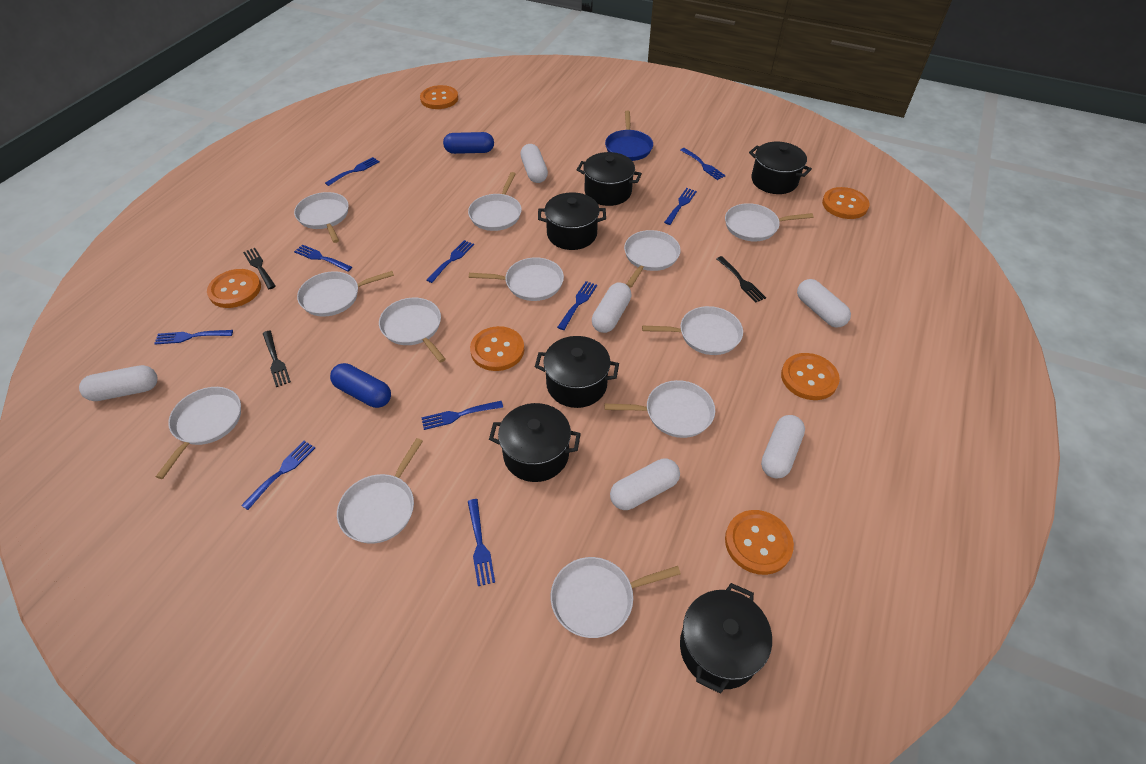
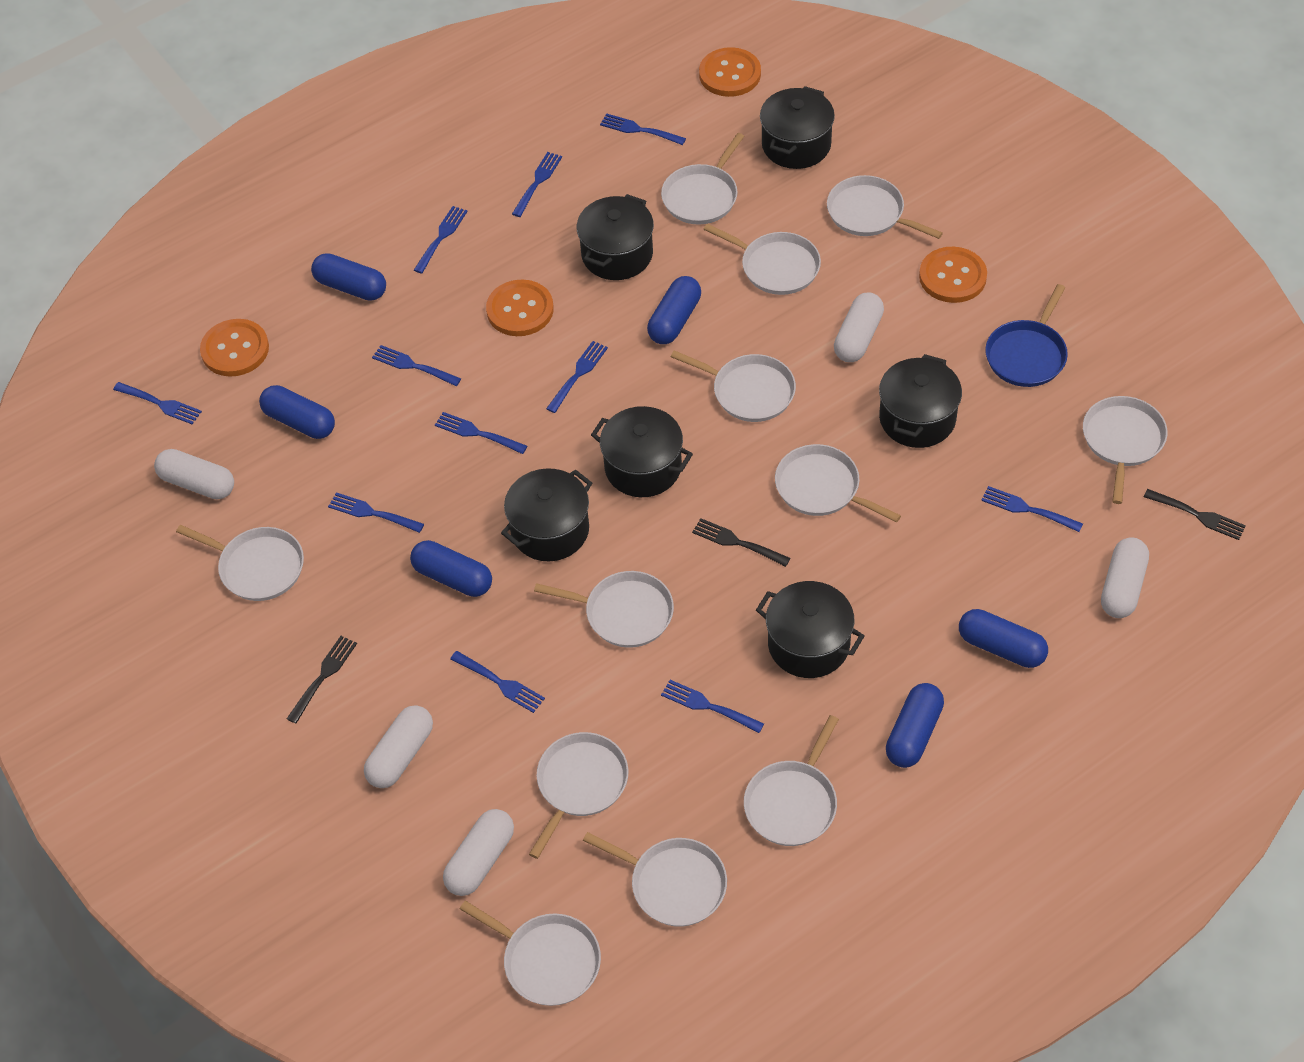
blue capsule: 2 -> 6
blue fork: 10 -> 11
orange button: 6 -> 4
white capsule: 6 -> 5

